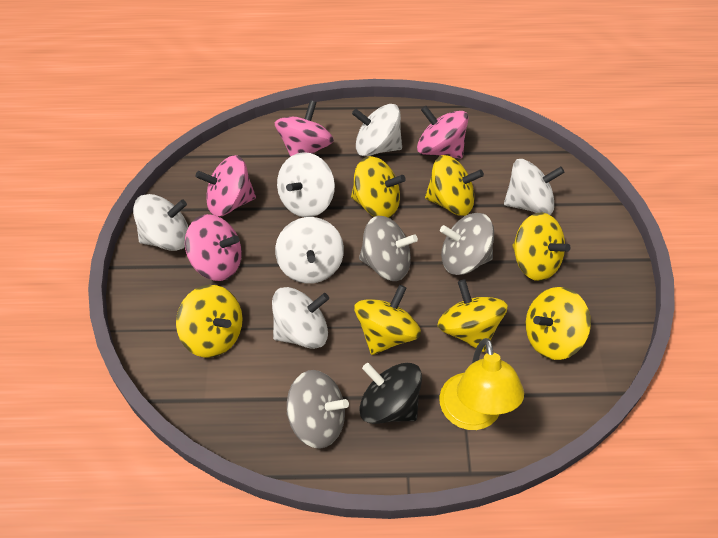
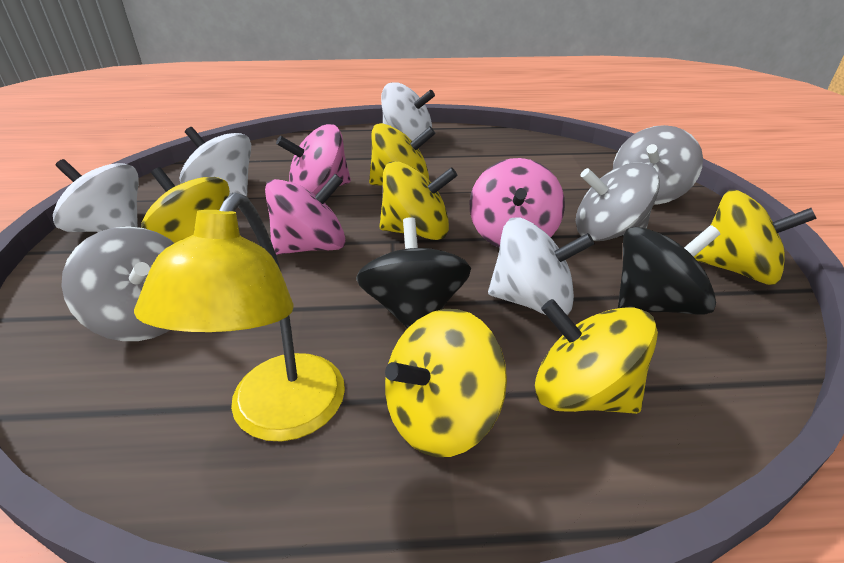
black spinning top: 1 -> 2
pink spinning top: 4 -> 3
white spinning top: 6 -> 4
yellow spinning top: 7 -> 6

